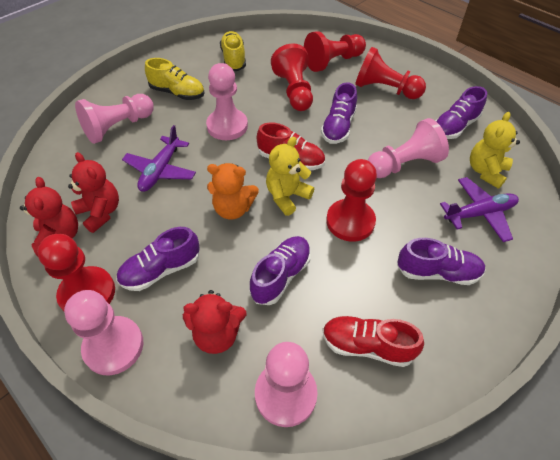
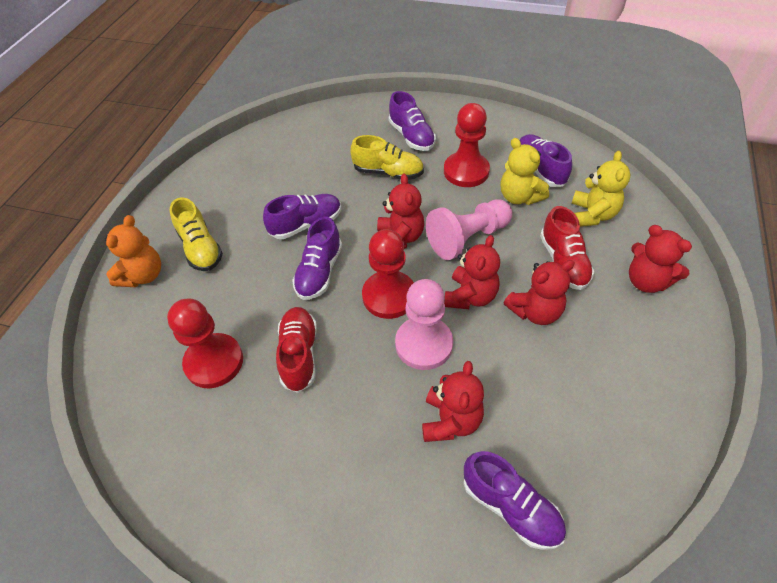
pink pawn: 5 -> 2
purple plane: 2 -> 0
red pawn: 5 -> 3
red teddy bear: 3 -> 5

